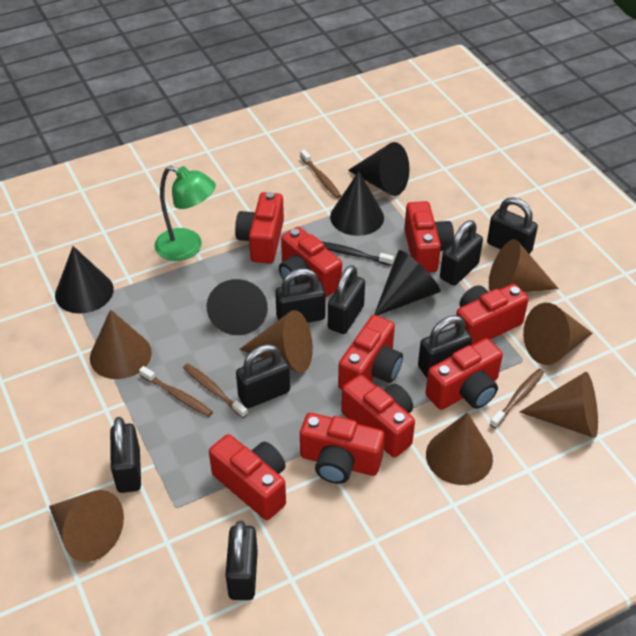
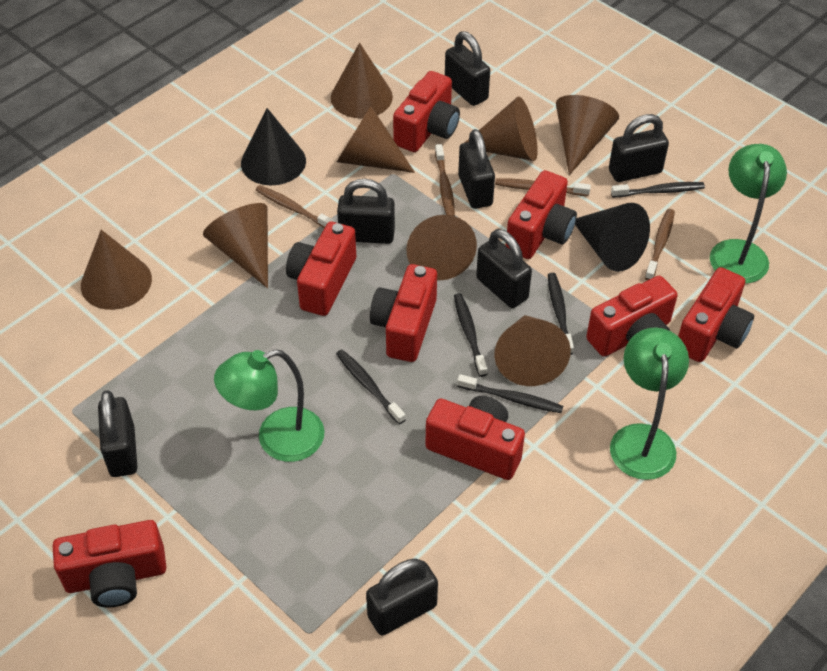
black cone: 5 -> 2
black padlock: 8 -> 7
black toothbrush: 1 -> 5
brown cone: 7 -> 8
green lamp: 1 -> 3
red camera: 9 -> 8

